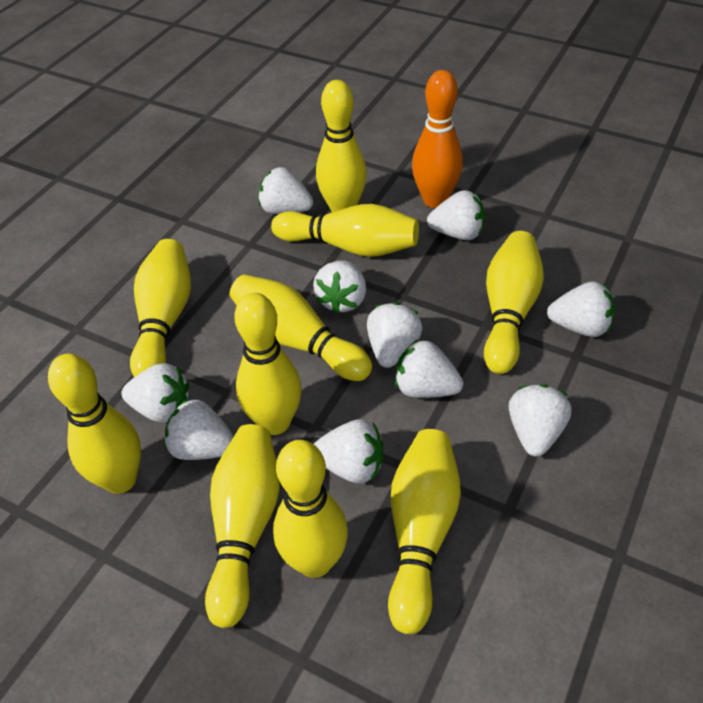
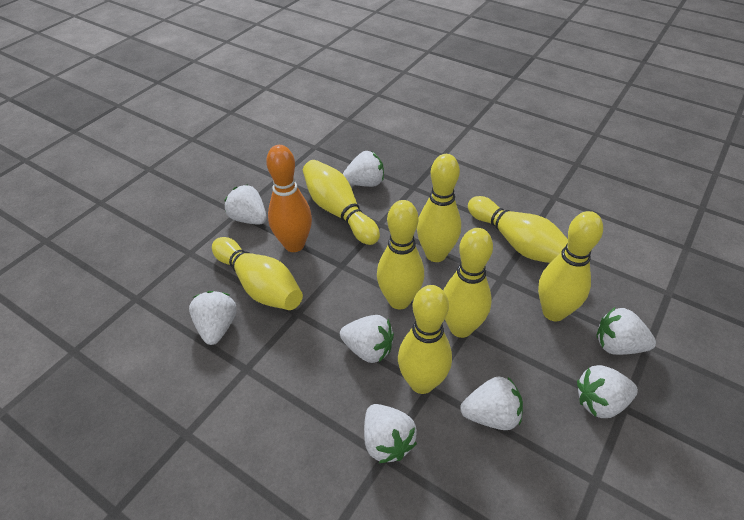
white strawberry: 10 -> 8
yellow bowling pin: 10 -> 8

